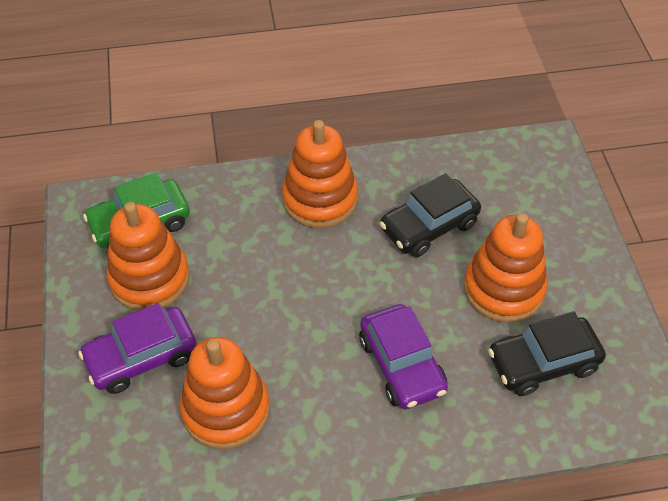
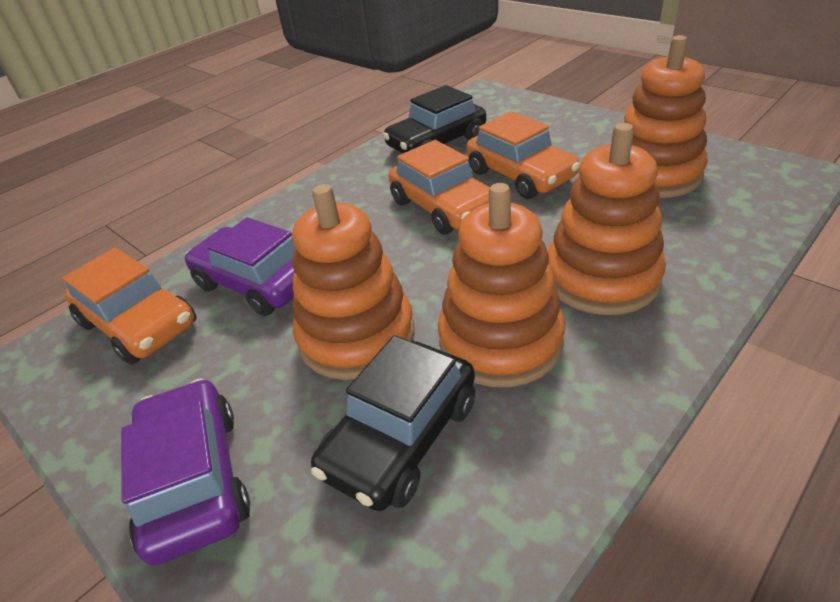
green car: 1 -> 0
orange car: 0 -> 3

